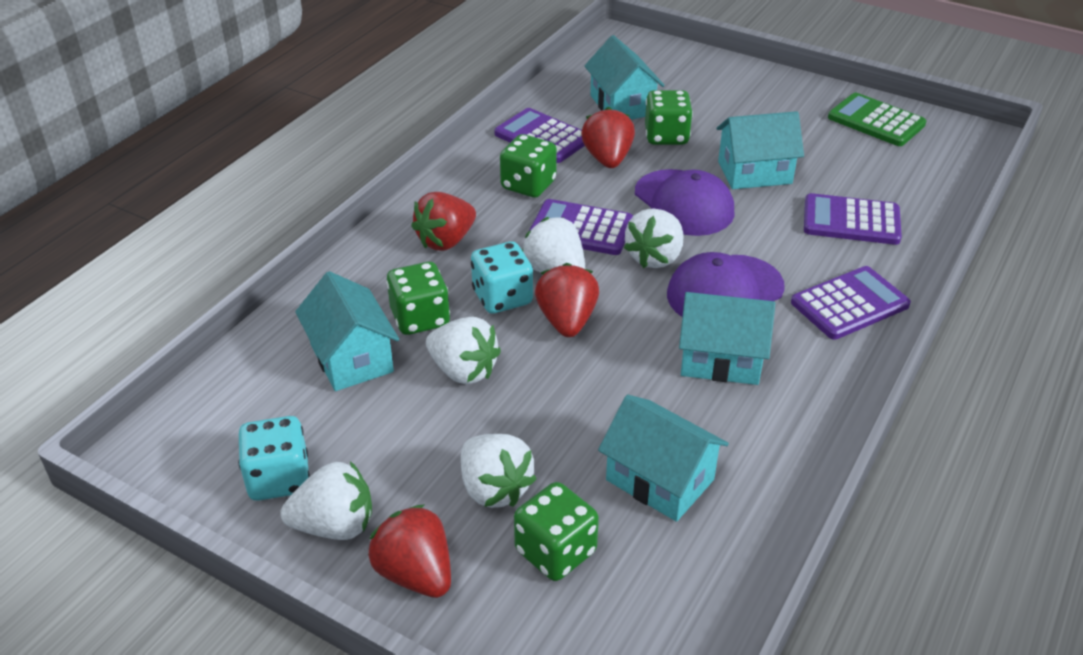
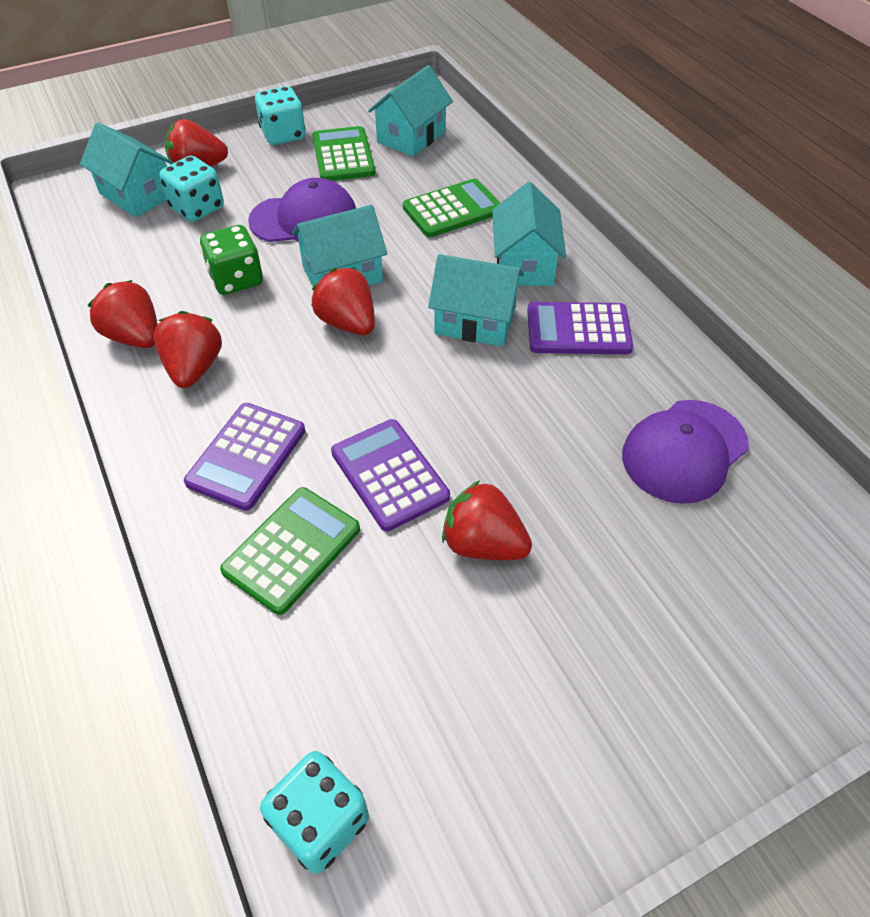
green calculator: 1 -> 3
green dice: 4 -> 1
purple calculator: 4 -> 3
red strawberry: 4 -> 5
turquoise dice: 2 -> 3
white strawberry: 5 -> 0

